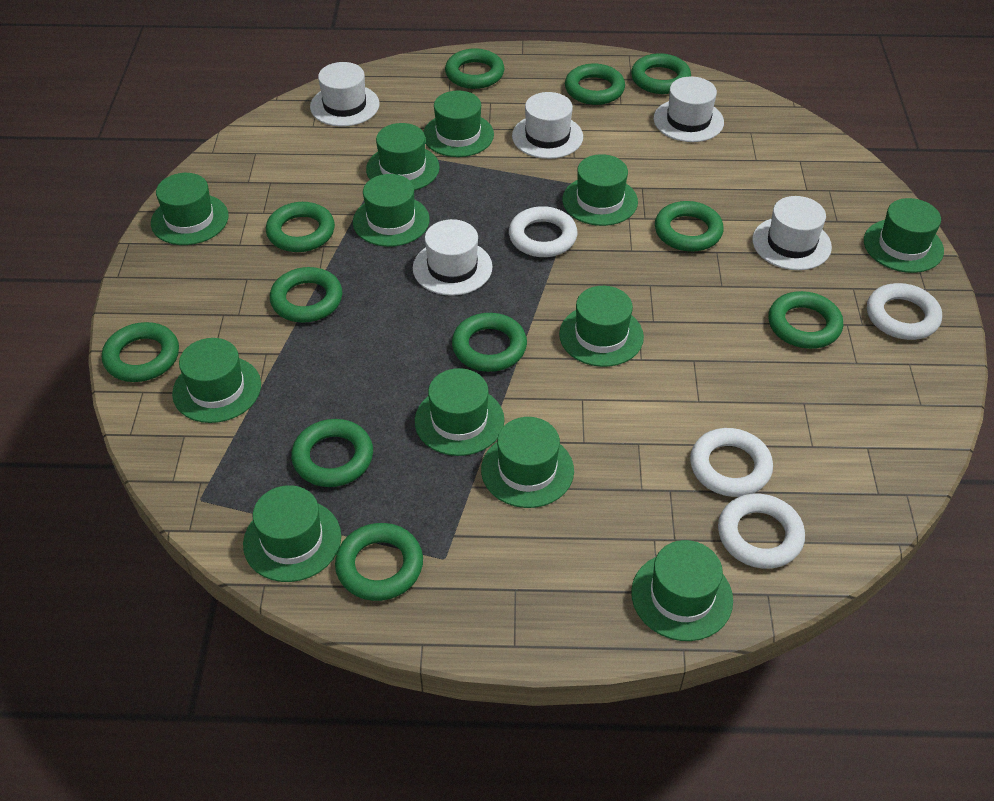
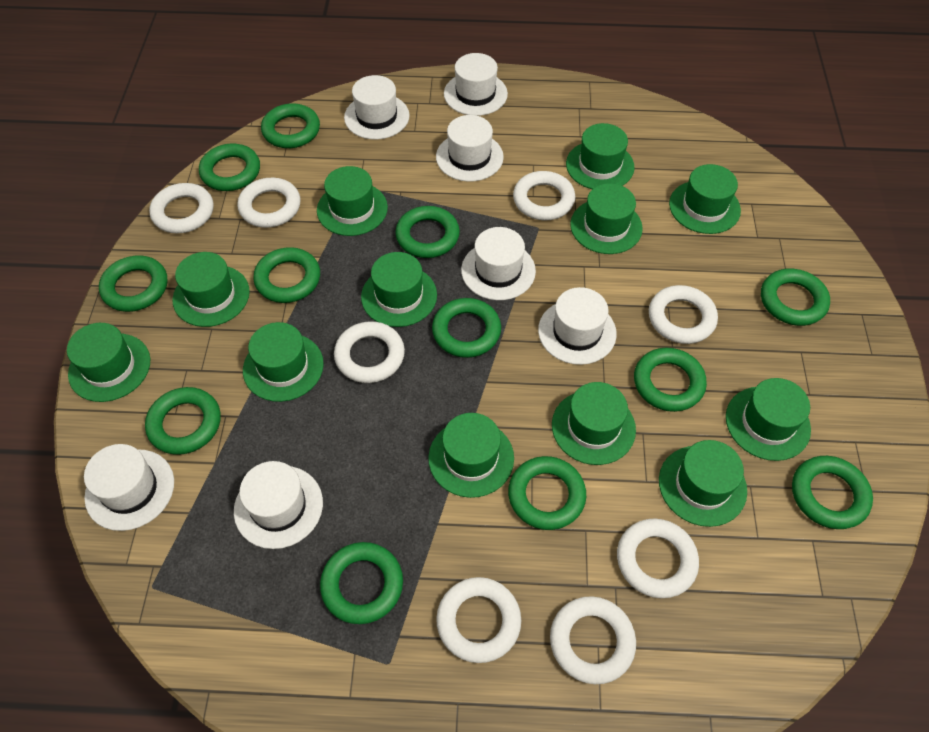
green ring: 11 -> 12
white hat: 5 -> 7
white ring: 4 -> 8

